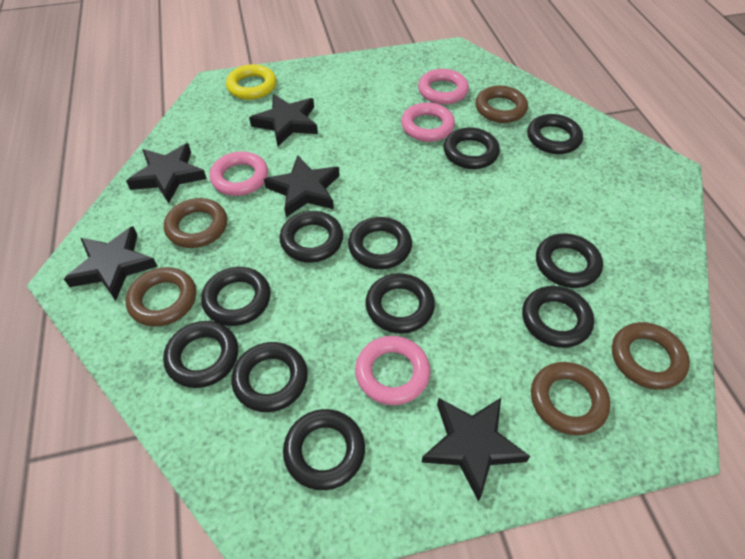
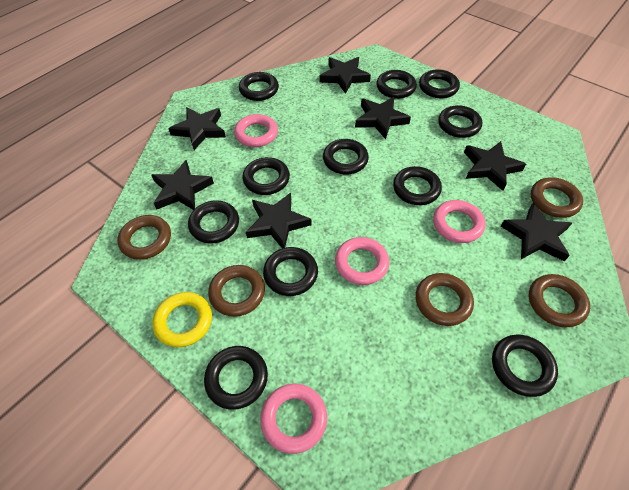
black star: 5 -> 7

